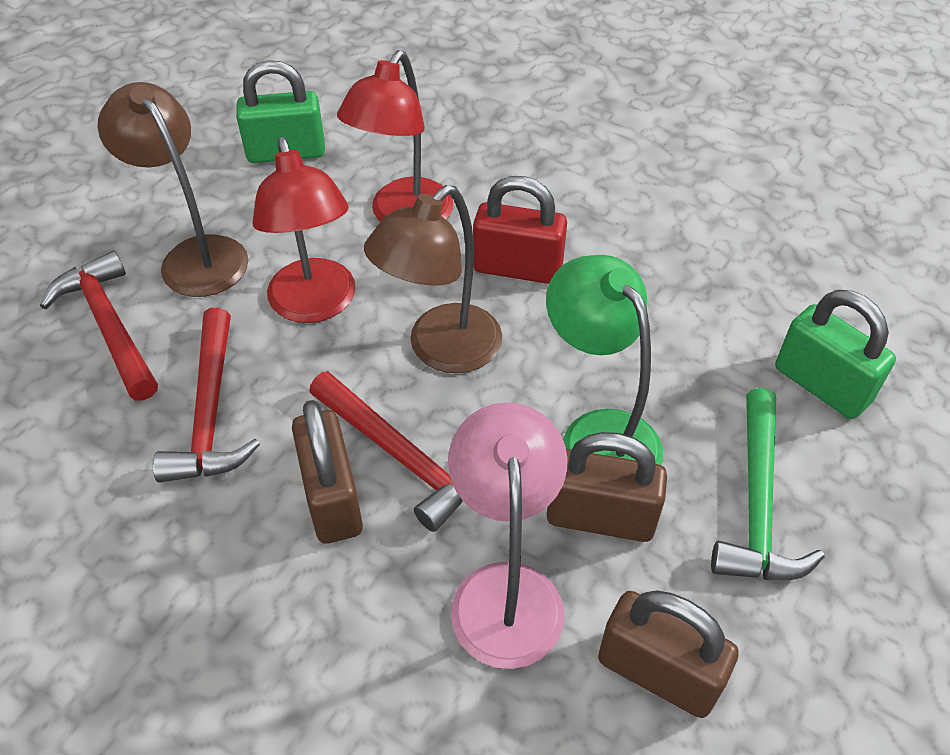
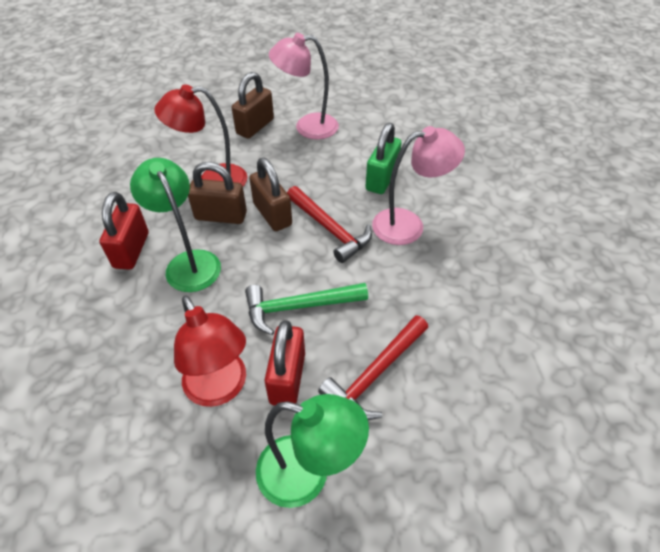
brown lamp: 2 -> 0
green lamp: 1 -> 2
green padlock: 2 -> 1
pink lamp: 1 -> 2
red hammer: 3 -> 2
red padlock: 1 -> 2

